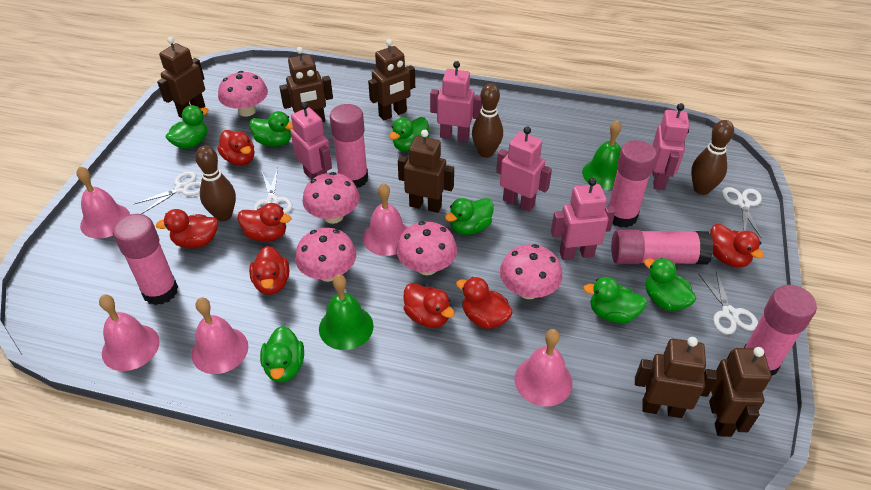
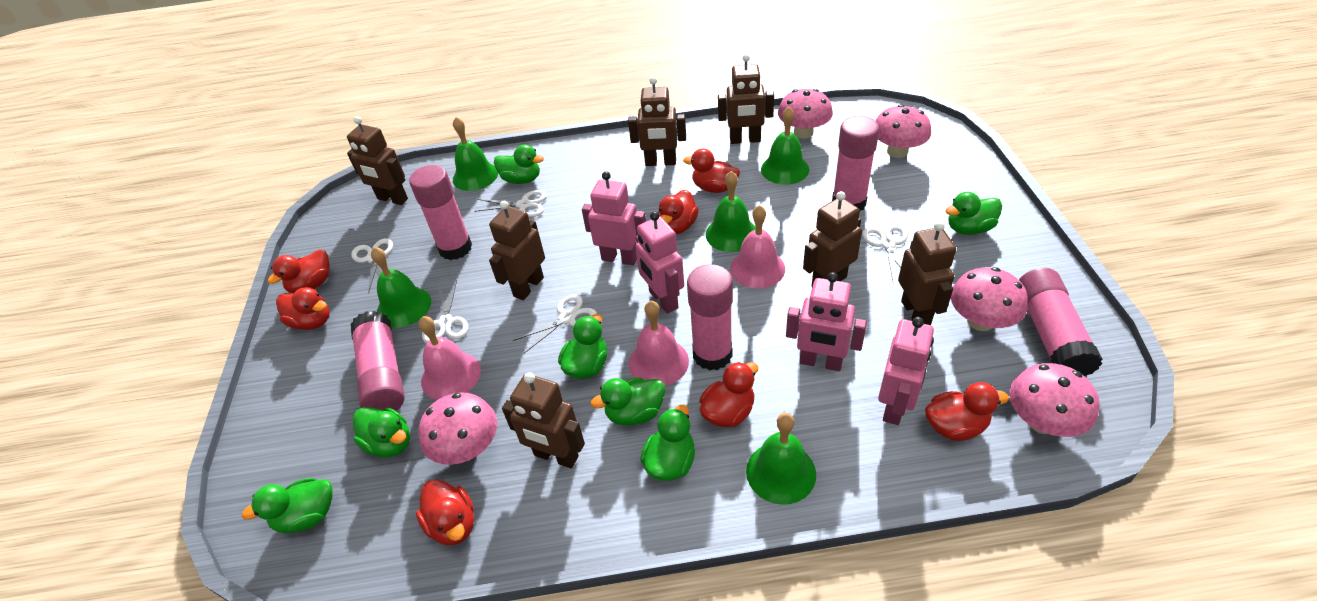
brown bowling pin: 3 -> 0
brown robot: 6 -> 7
green bell: 2 -> 5
pink bell: 5 -> 3
pink robot: 5 -> 4
white scissors: 4 -> 5

